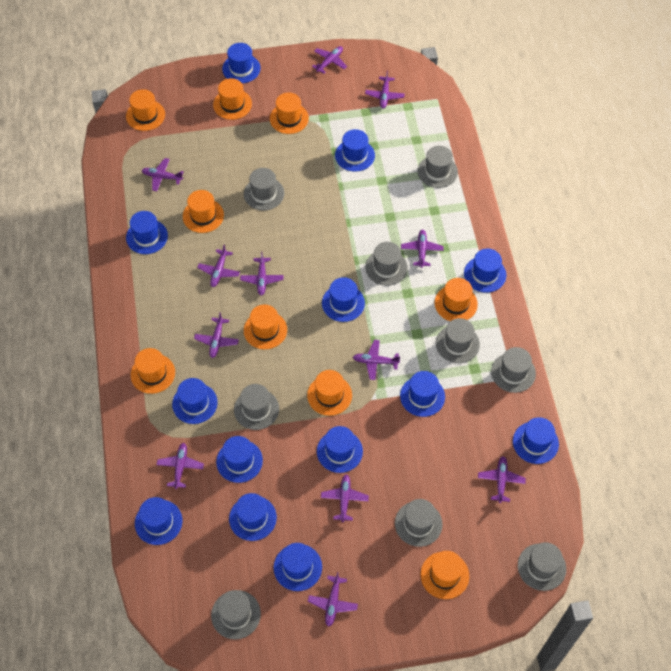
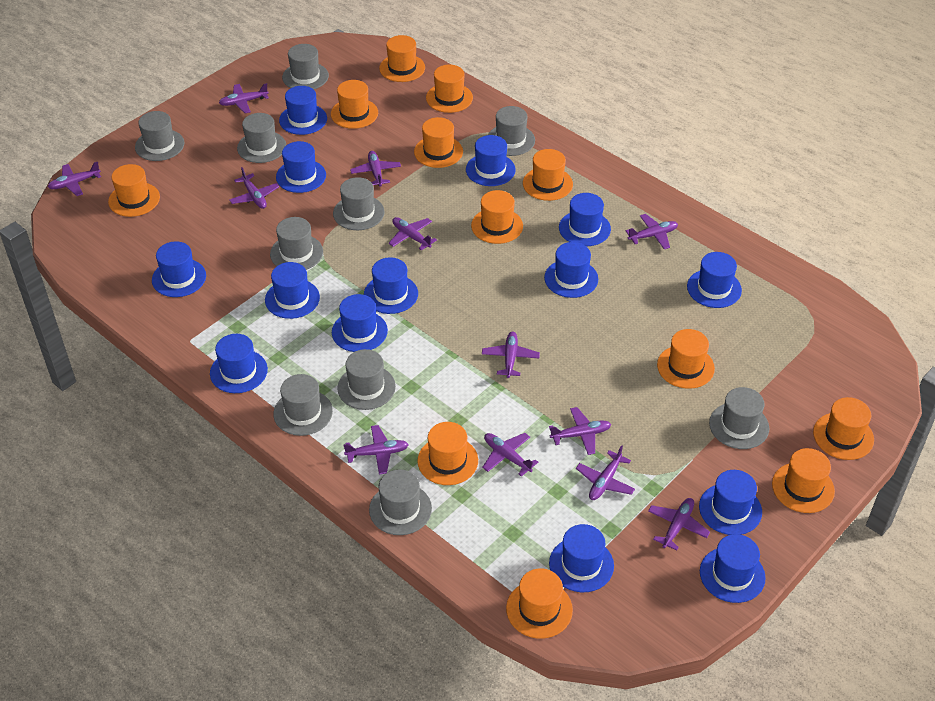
blue hat: 13 -> 14
grey hat: 9 -> 10
orange hat: 9 -> 12

